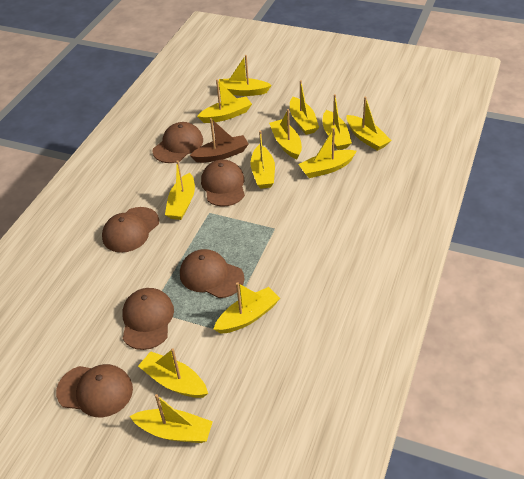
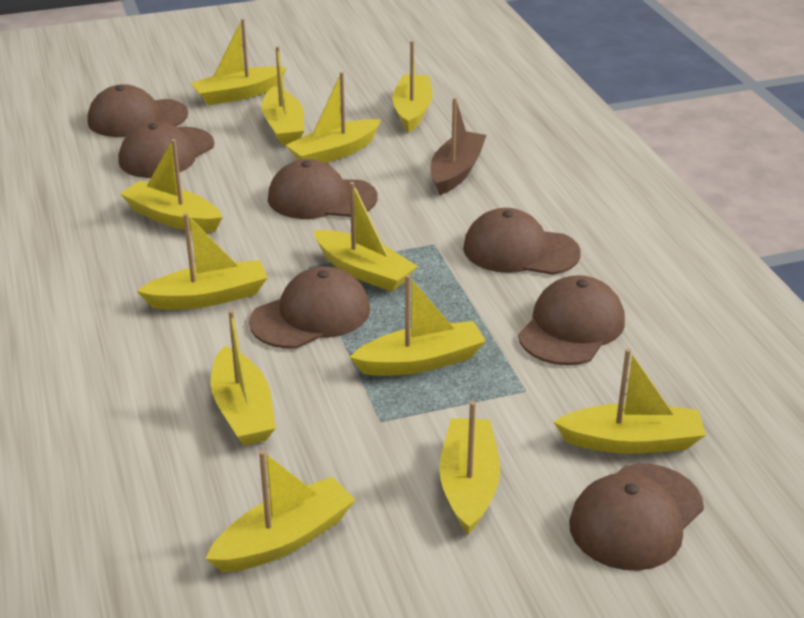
brown cap: 6 -> 7

